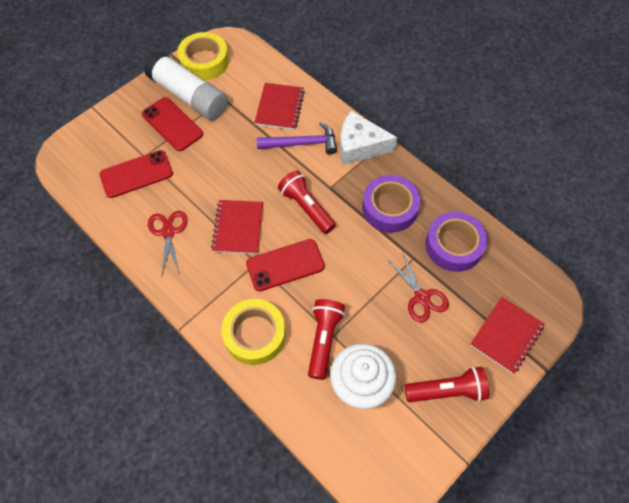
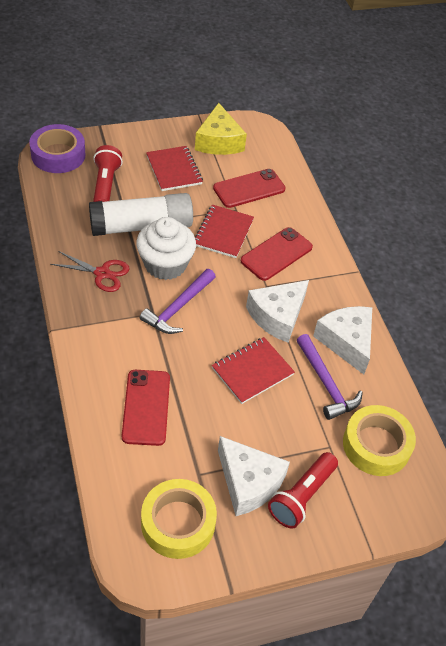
purple hammer: 1 -> 2
purple tape: 2 -> 1
red flashlight: 3 -> 2
red scissors: 2 -> 1
white cheese: 1 -> 3
yellow cheese: 0 -> 1

